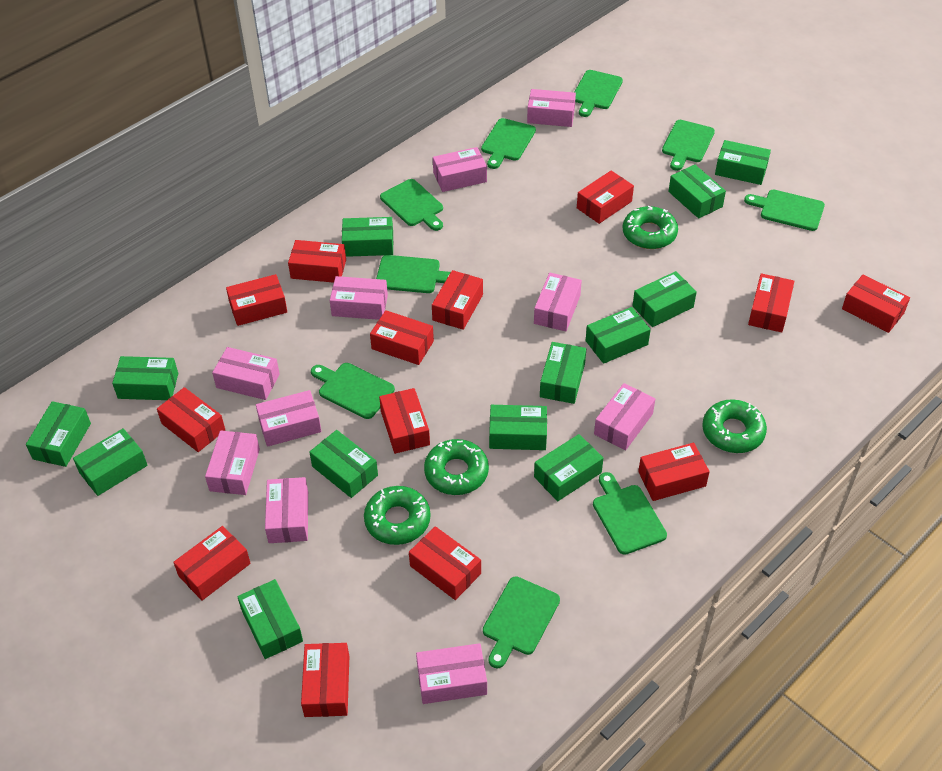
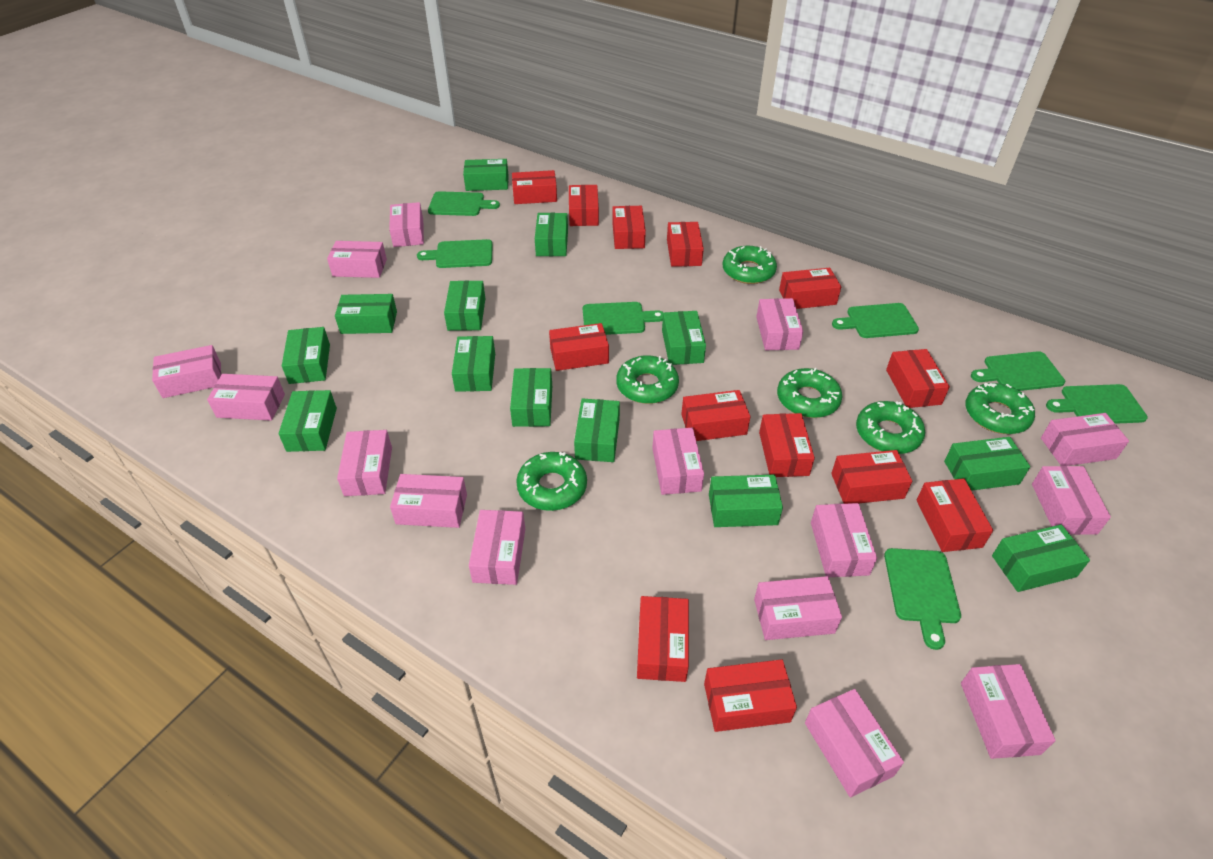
green cutting board: 9 -> 7
green donut: 4 -> 6
pink box: 10 -> 15

